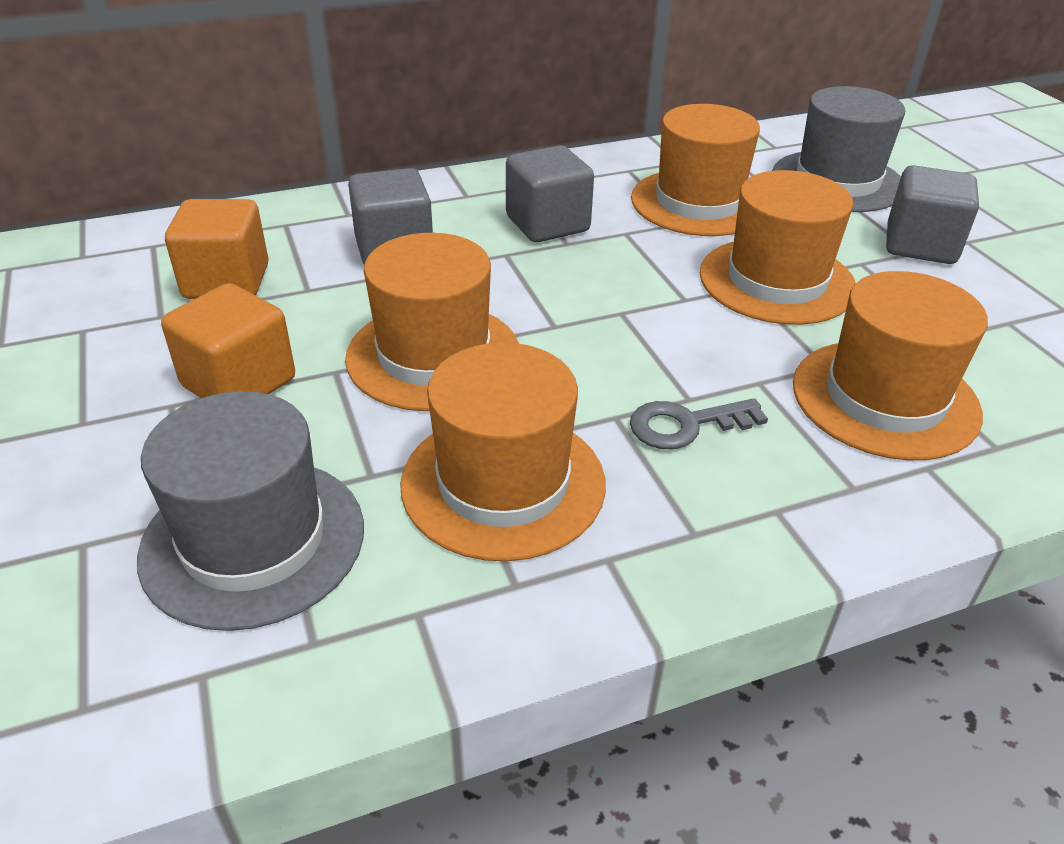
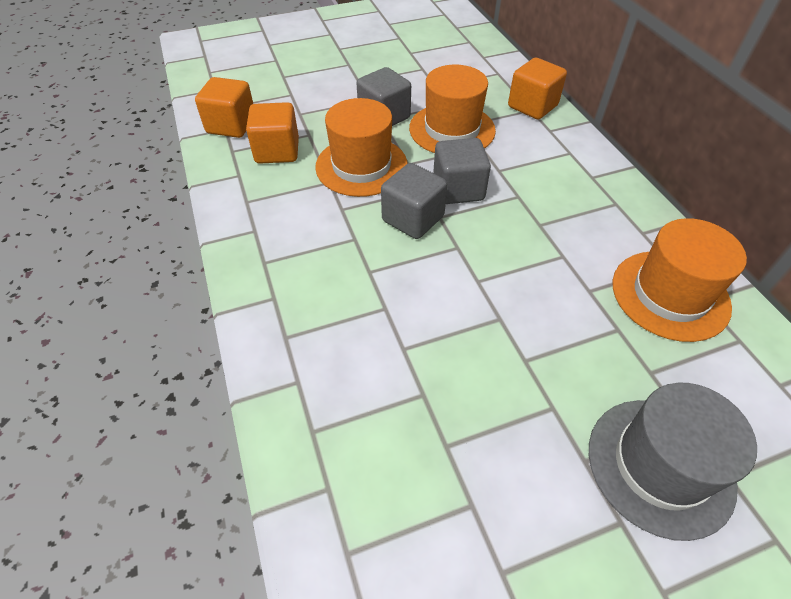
grey hat: 2 -> 1
grey key: 1 -> 0
orange cube: 2 -> 3
orange hat: 5 -> 3

